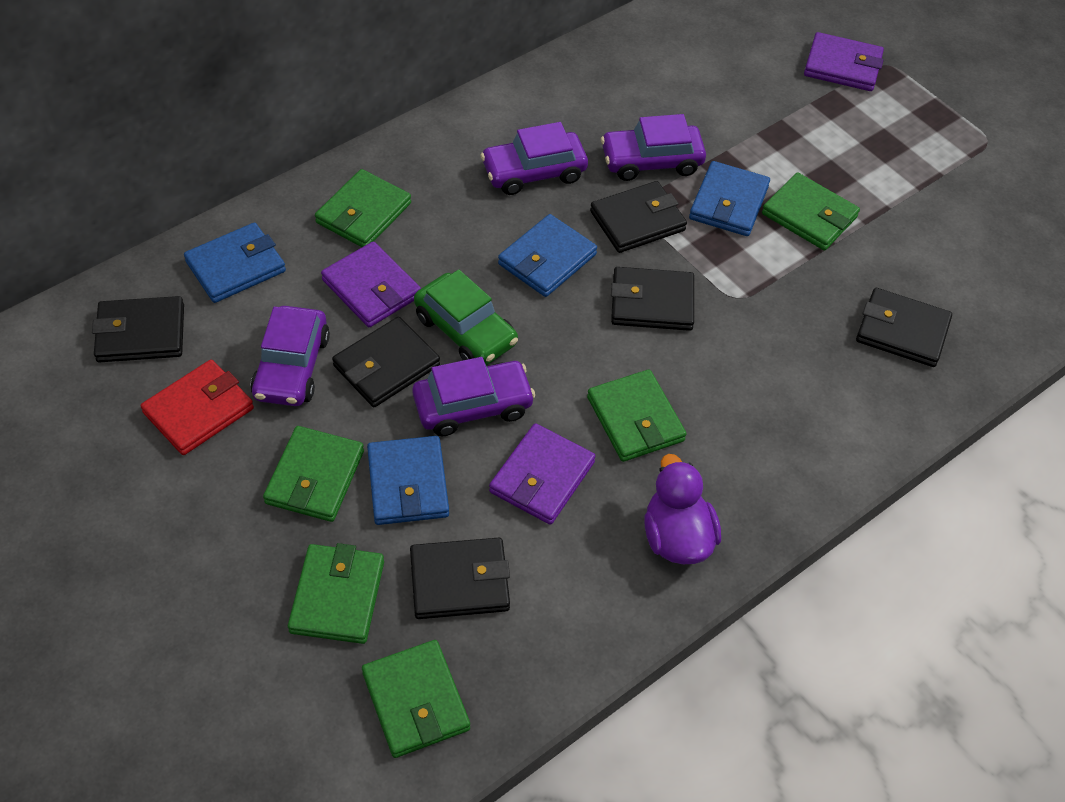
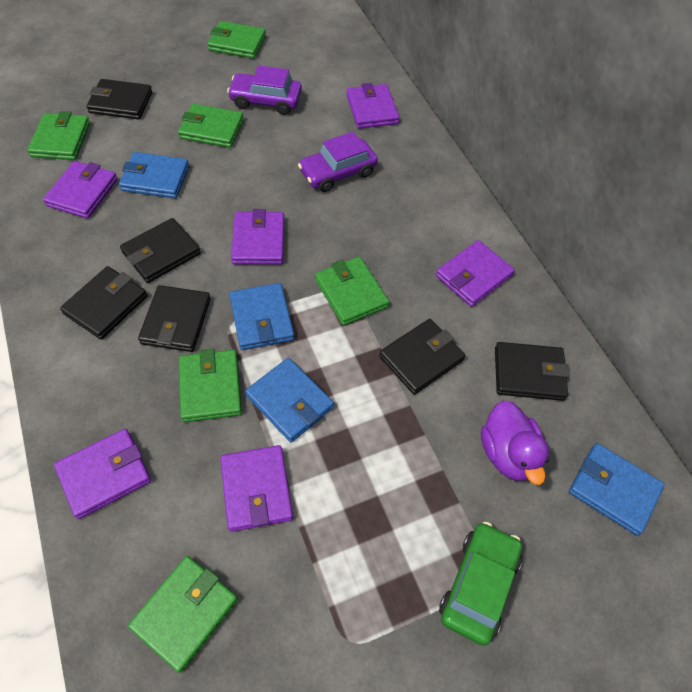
purple car: 4 -> 2
purple wallet: 3 -> 6
red wallet: 1 -> 0

